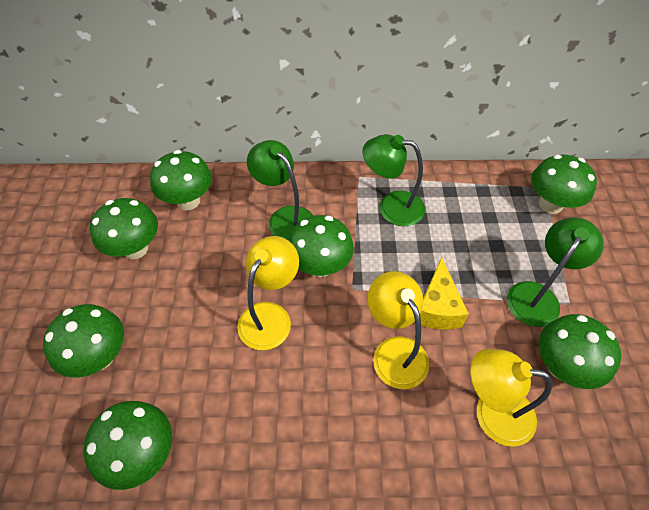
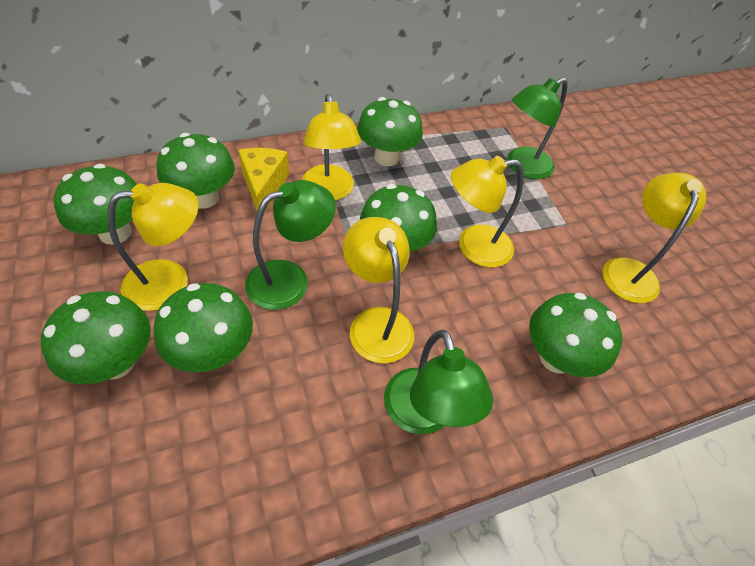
yellow lamp: 3 -> 5

